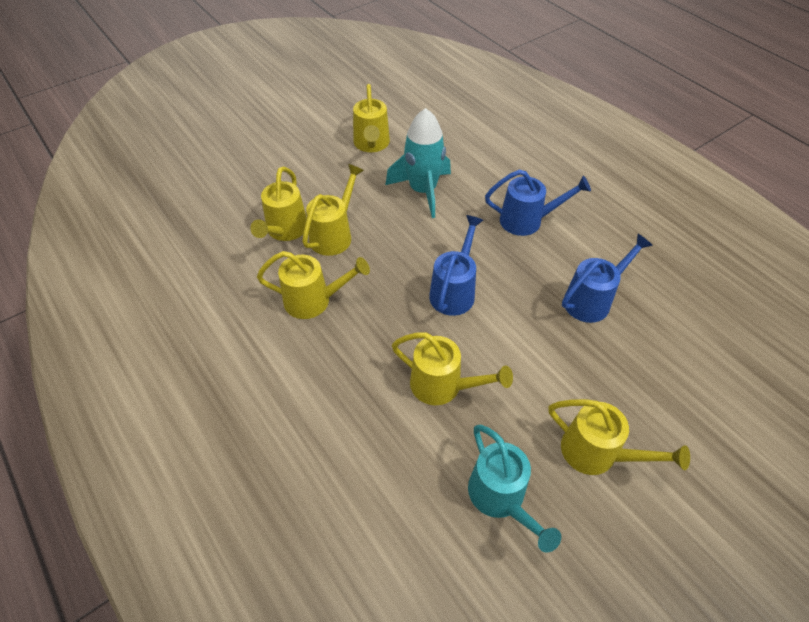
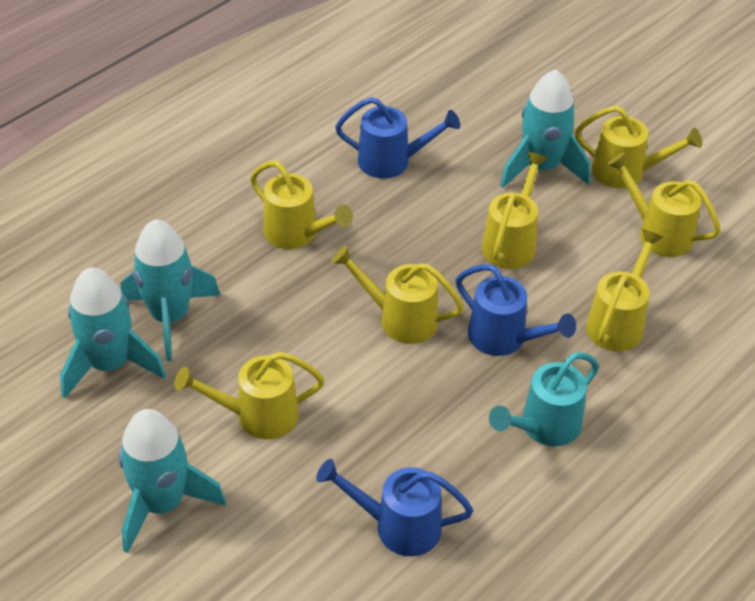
turquoise rocket: 1 -> 4
yellow watering can: 6 -> 7

